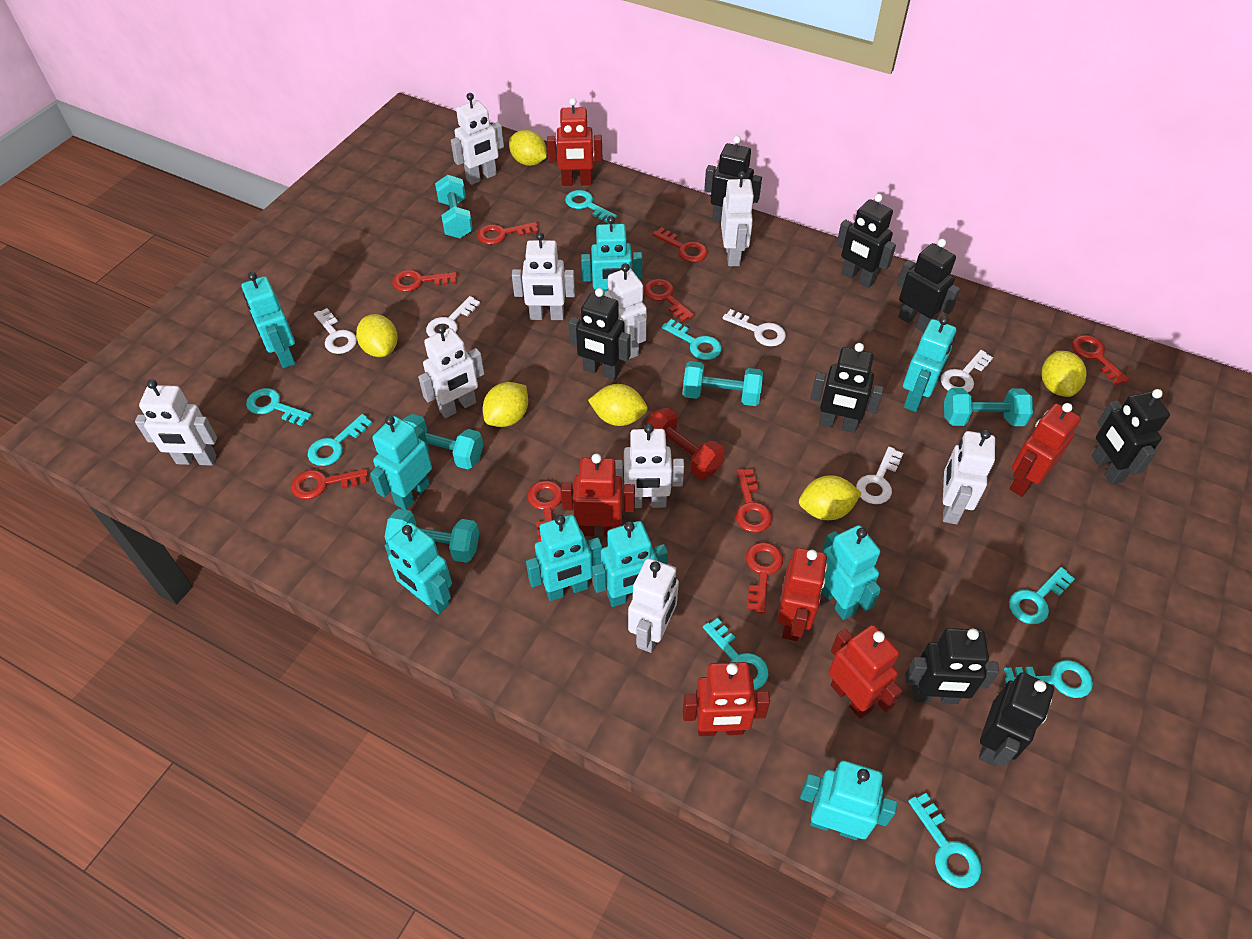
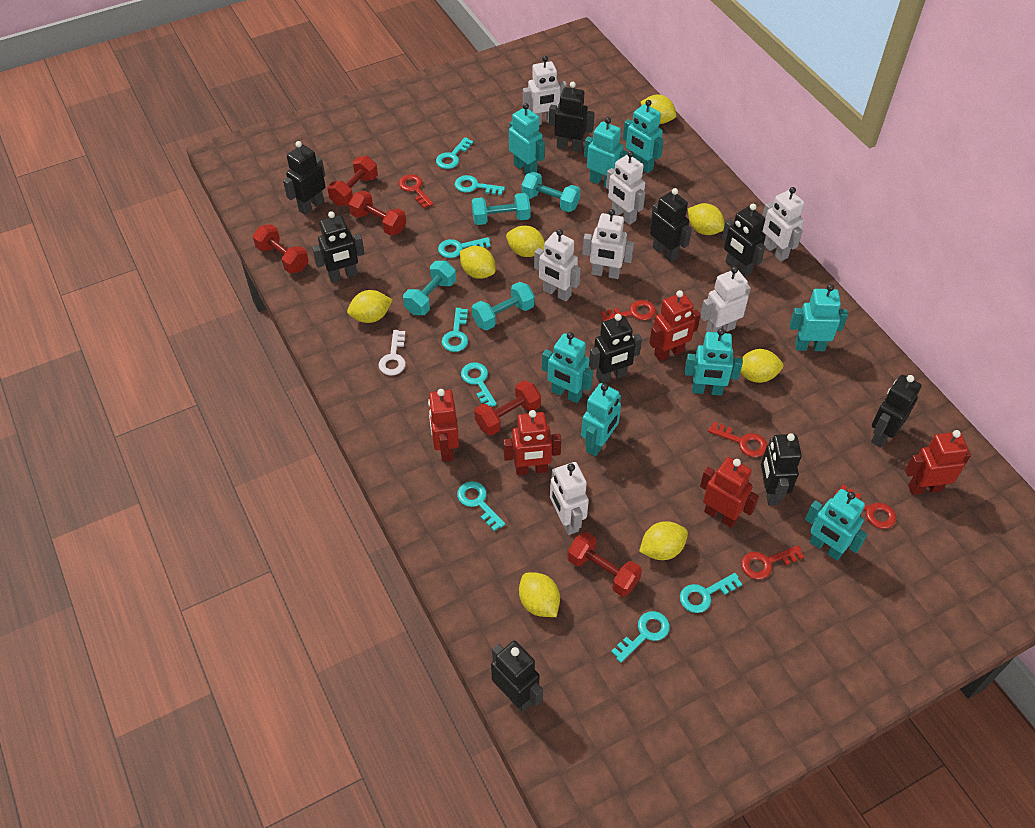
black robot: 8 -> 9
red dumbbell: 1 -> 5
red key: 9 -> 5
red robot: 6 -> 5
turquoise dumbbell: 5 -> 4
turquoise robot: 9 -> 8
white key: 5 -> 1
white robot: 9 -> 7
yellow lemon: 6 -> 8

